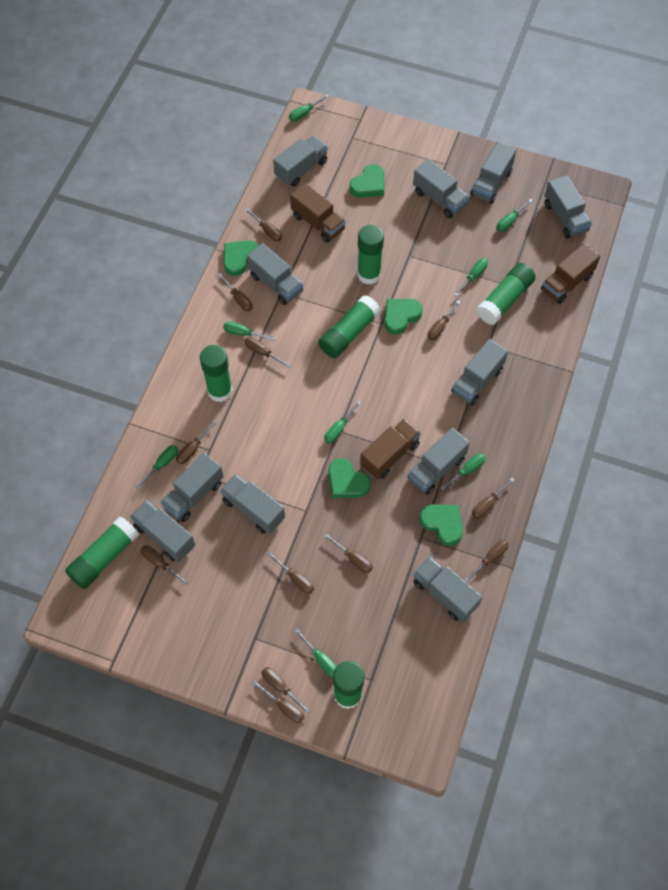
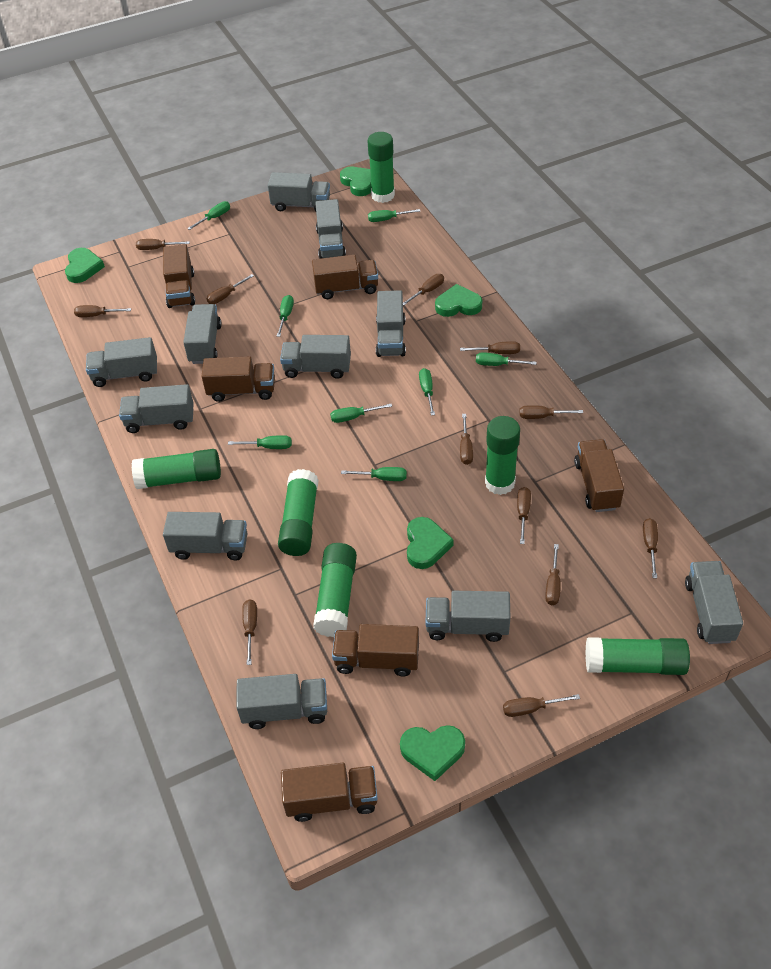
brown truck: 3 -> 6

